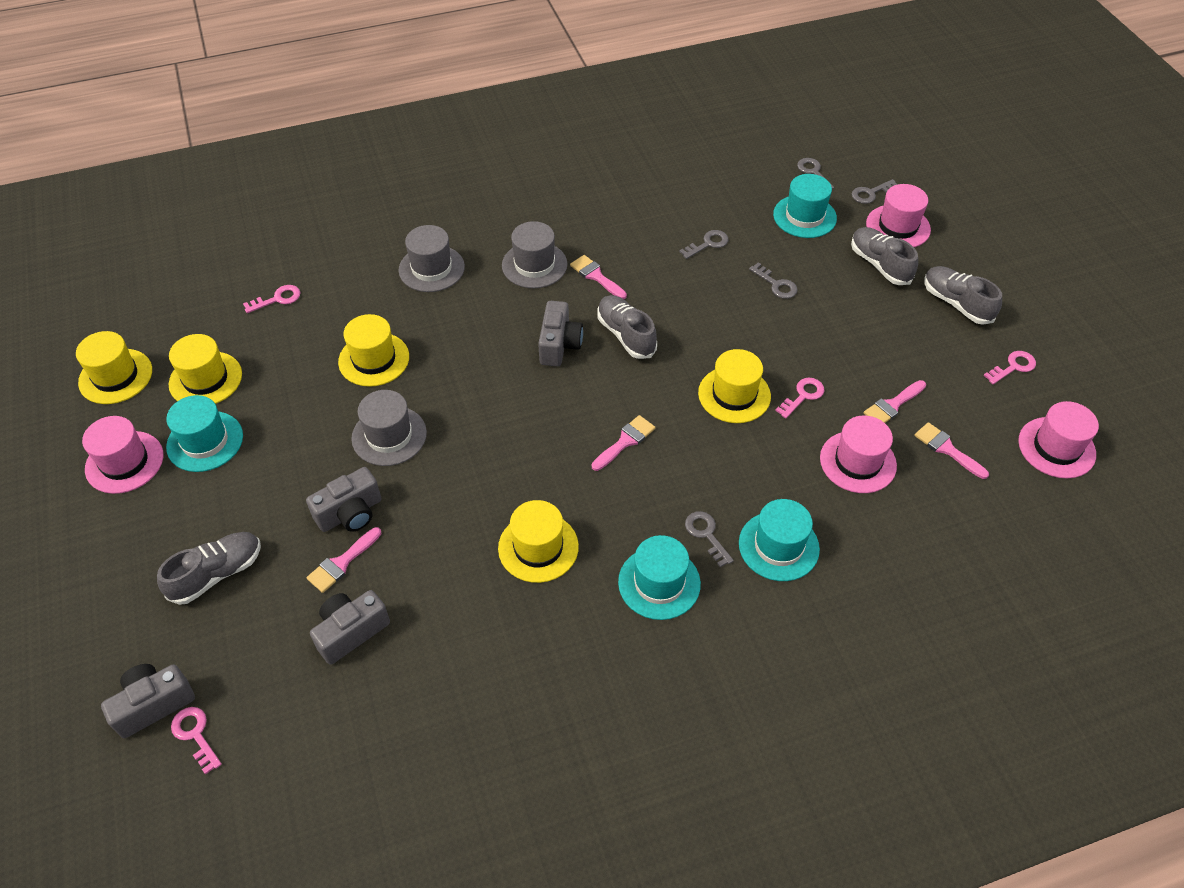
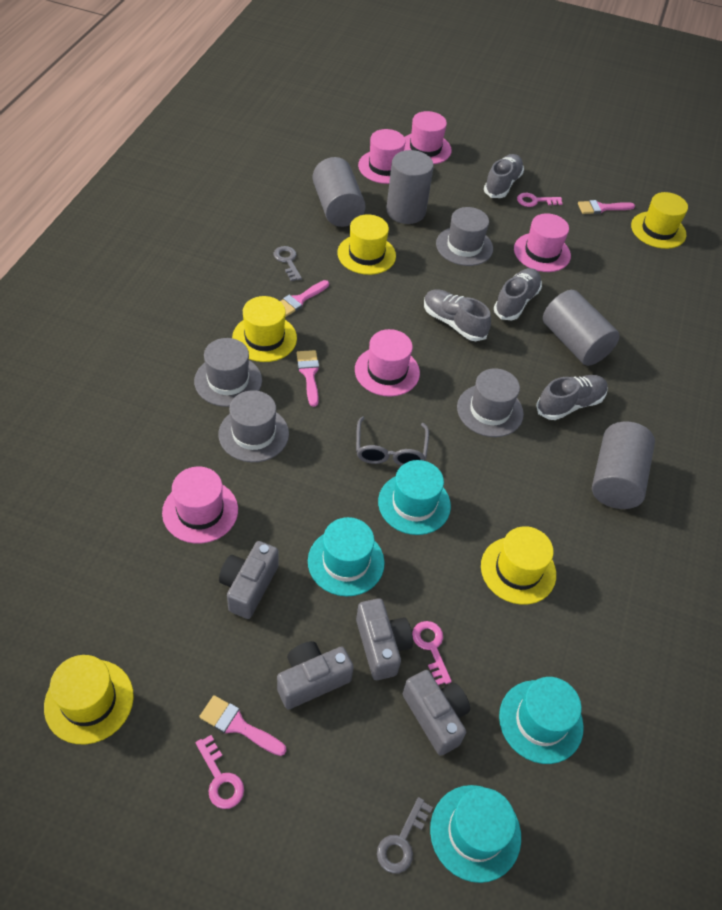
grey cylinder: 0 -> 4
grey glasses: 0 -> 1
grey hat: 3 -> 4
grey key: 5 -> 2
pink brush: 5 -> 4
pink hat: 4 -> 5
pink key: 4 -> 3

